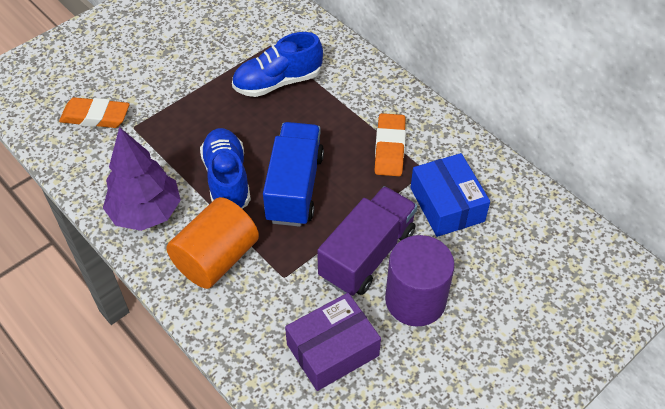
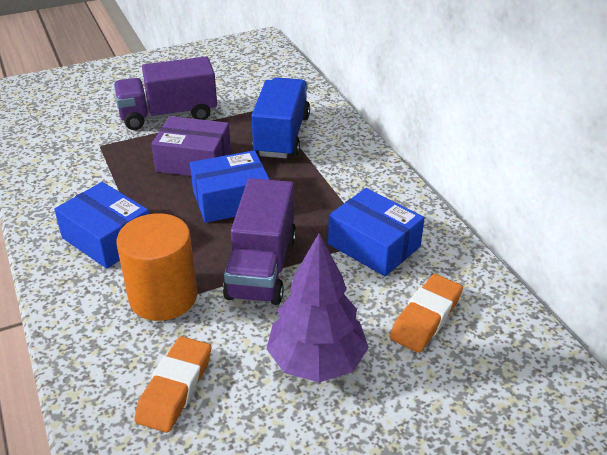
blue box: 1 -> 3
blue shoe: 2 -> 0
purple cylinder: 1 -> 0
purple truck: 1 -> 2

